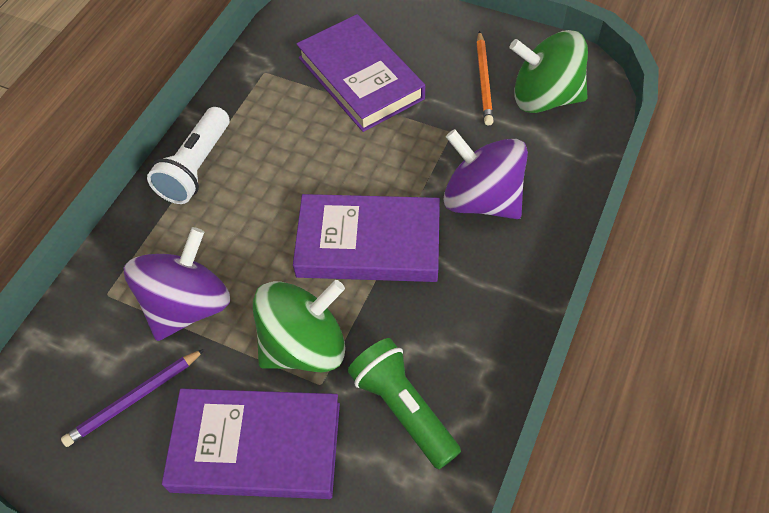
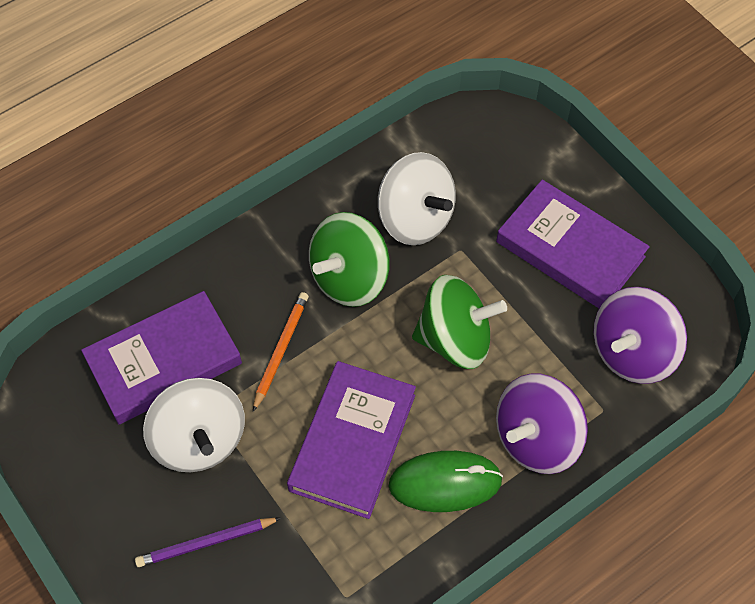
green flashlight: 1 -> 0
green mouse: 0 -> 1
white flashlight: 1 -> 0
white spinning top: 0 -> 2

